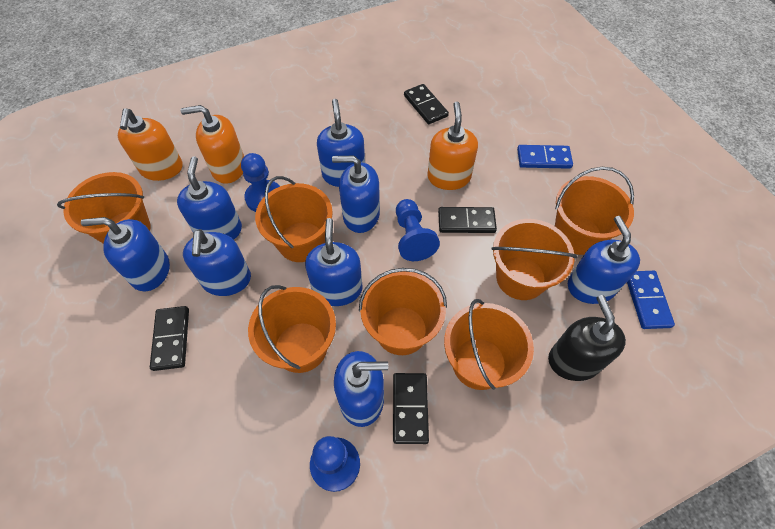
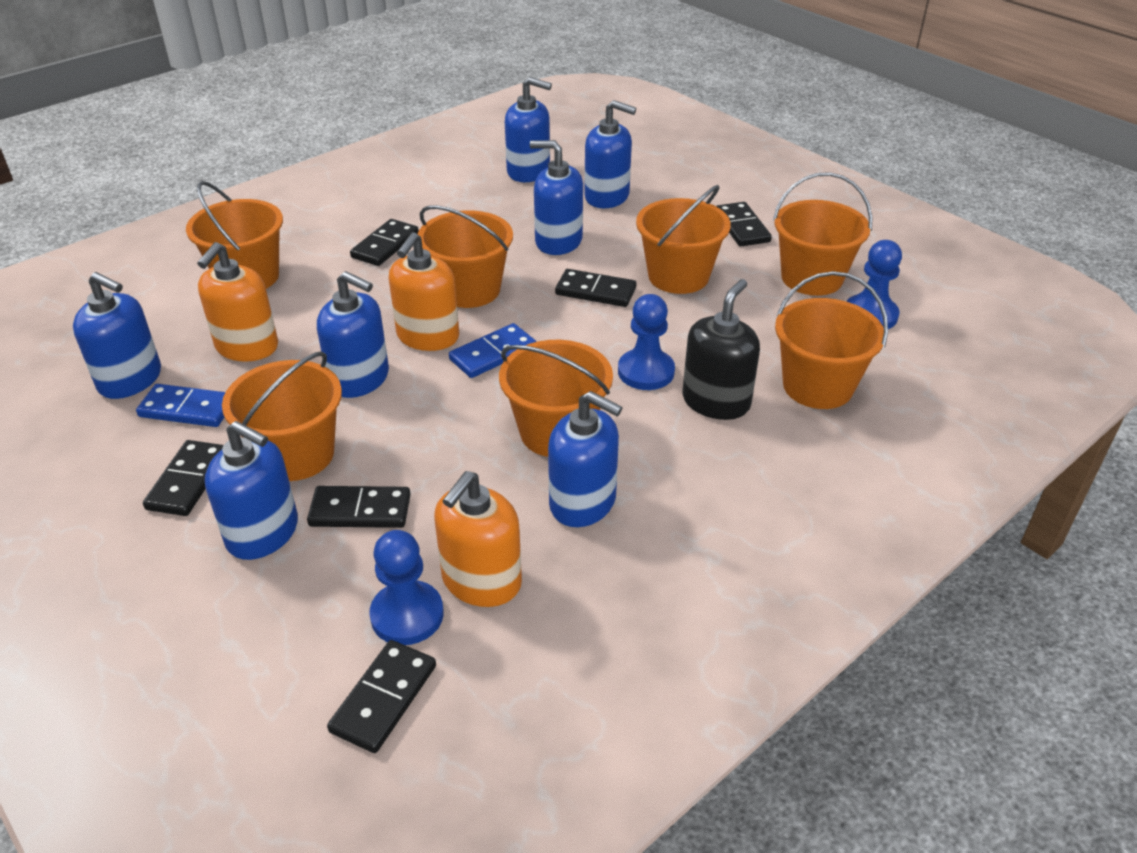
black domino: 4 -> 6
blue soap dispenser: 8 -> 7

